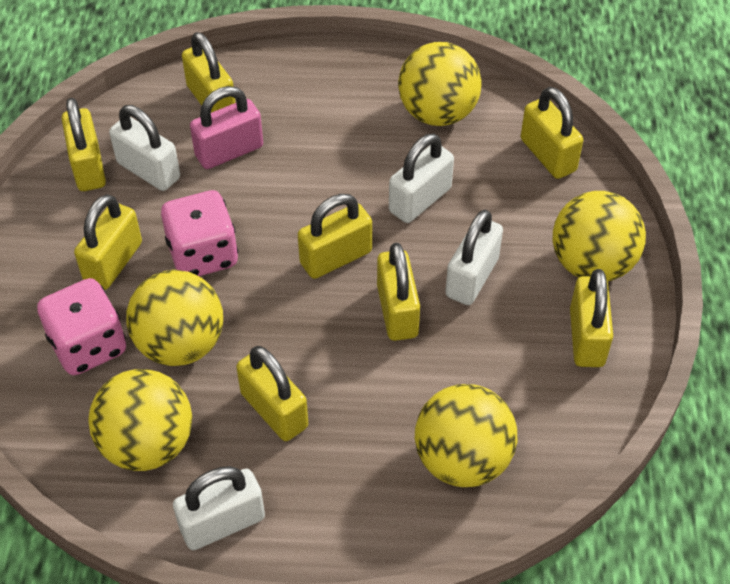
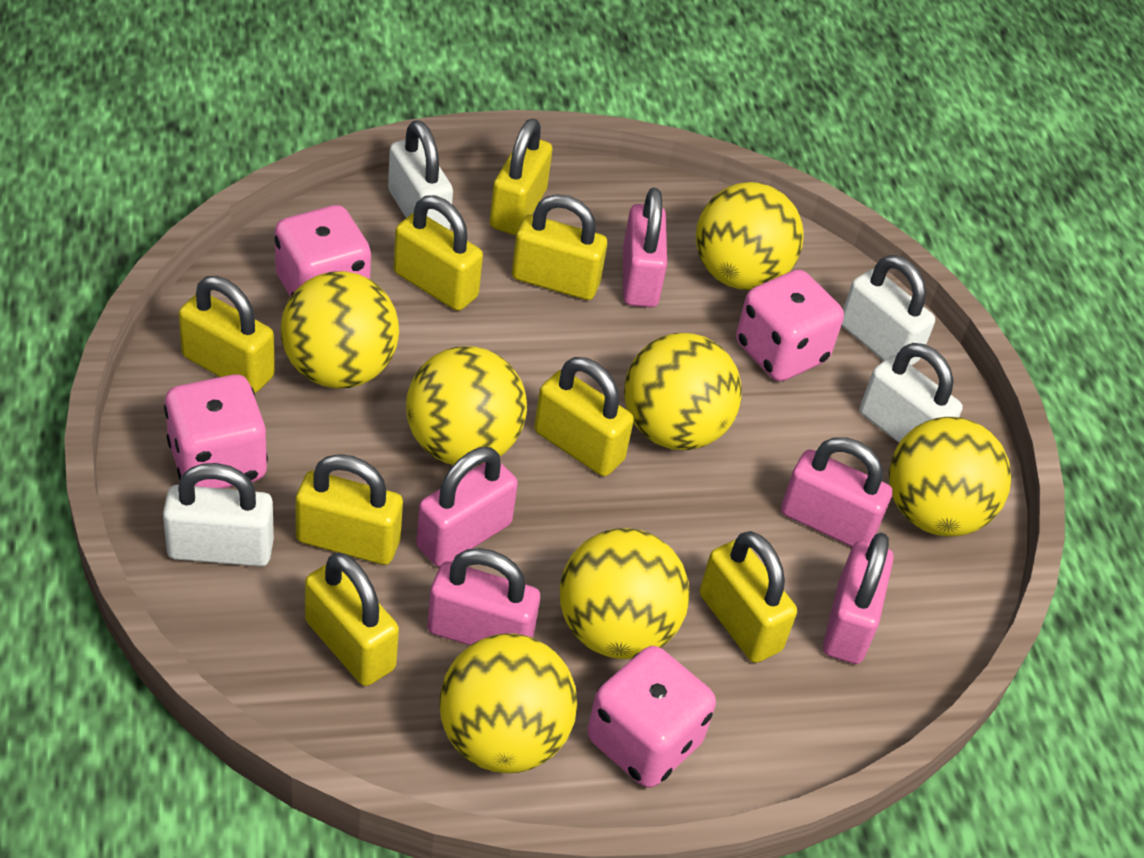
pink dice: 2 -> 4
pink padlock: 1 -> 5
yellow ball: 5 -> 7

